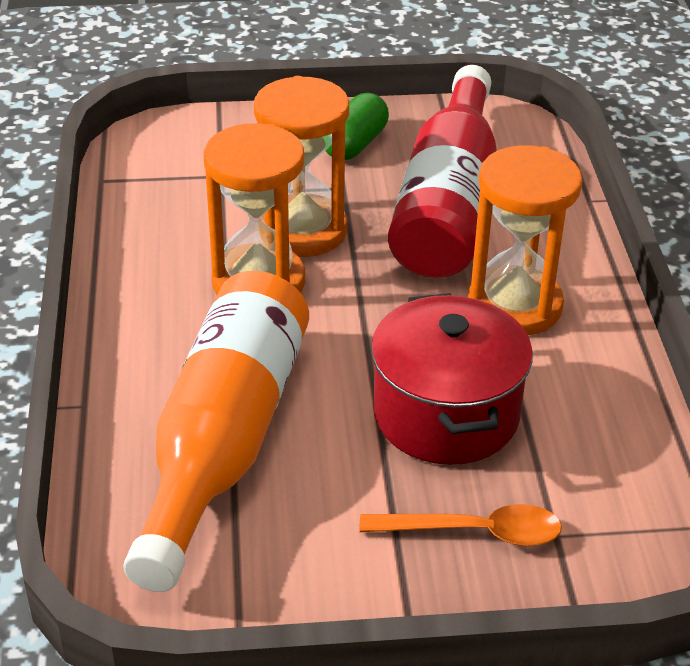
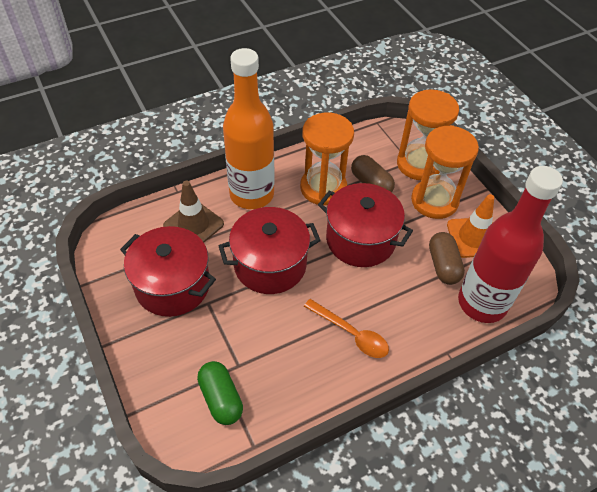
brown capsule: 0 -> 2
brown traffic cone: 0 -> 1
orange traffic cone: 0 -> 1
red pot: 1 -> 3

